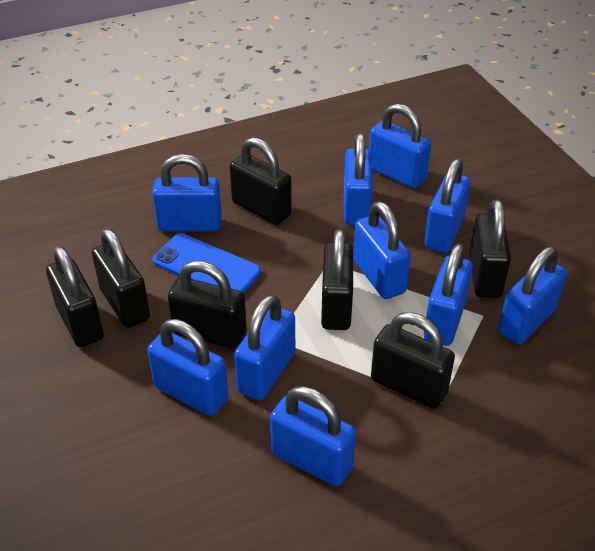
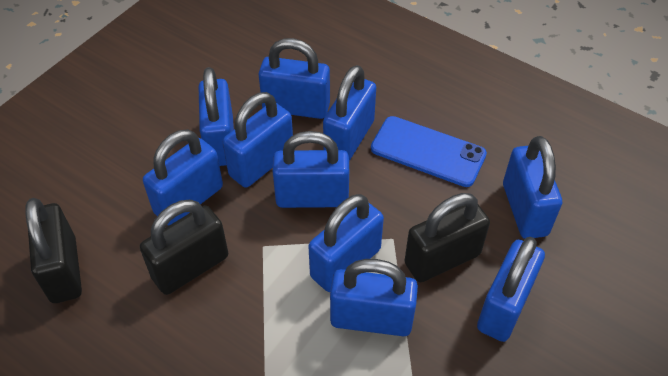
black padlock: 7 -> 3

